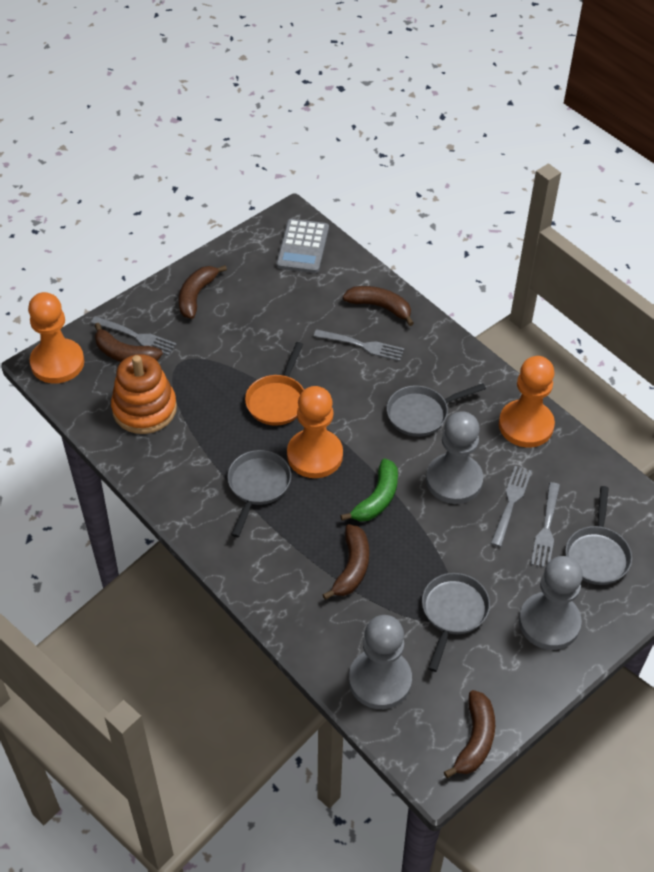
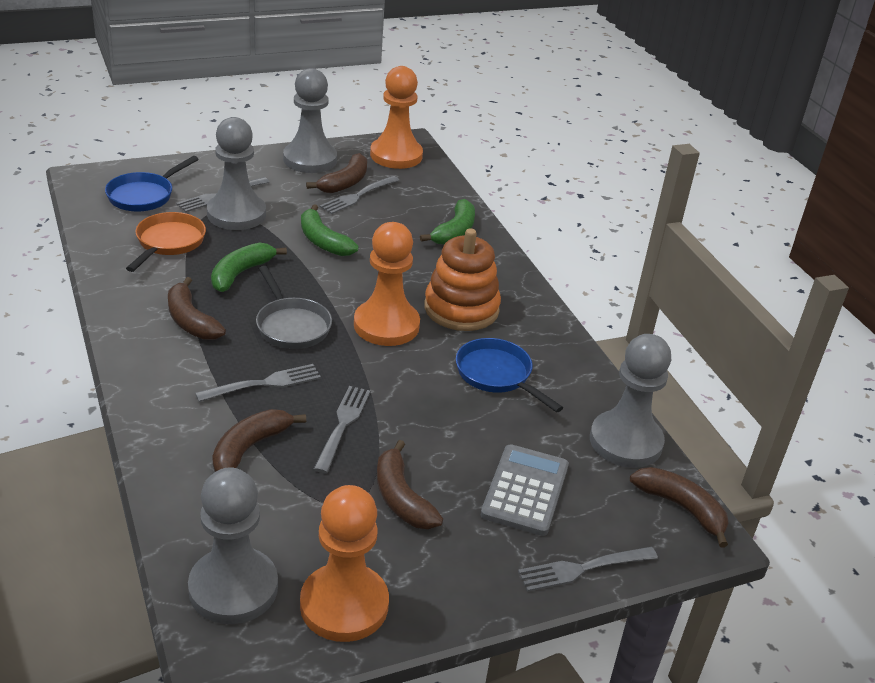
blue pan: 0 -> 2
green banana: 1 -> 3
grey fork: 4 -> 5
grey pan: 4 -> 1
grey pawn: 3 -> 4

